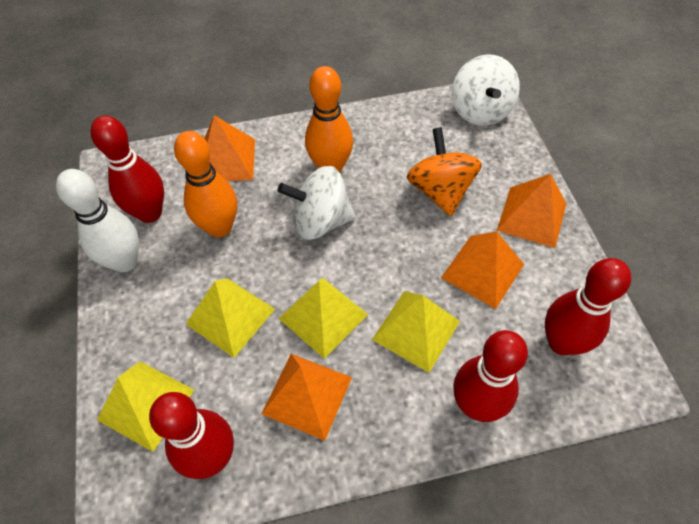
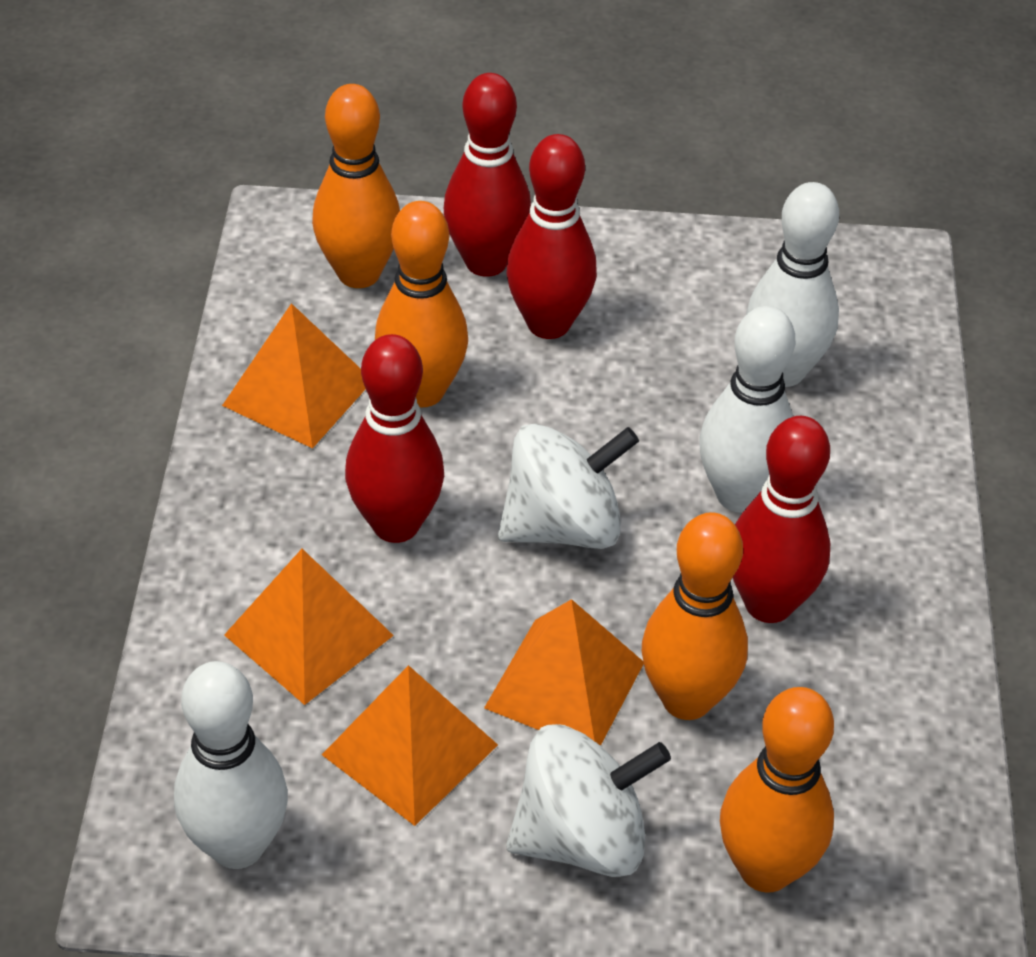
orange bowling pin: 2 -> 4
orange spinning top: 1 -> 0
white bowling pin: 1 -> 3
yellow pyramid: 4 -> 0

